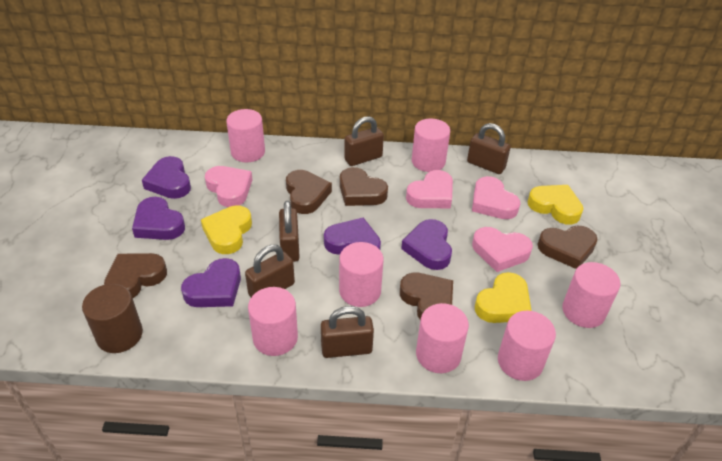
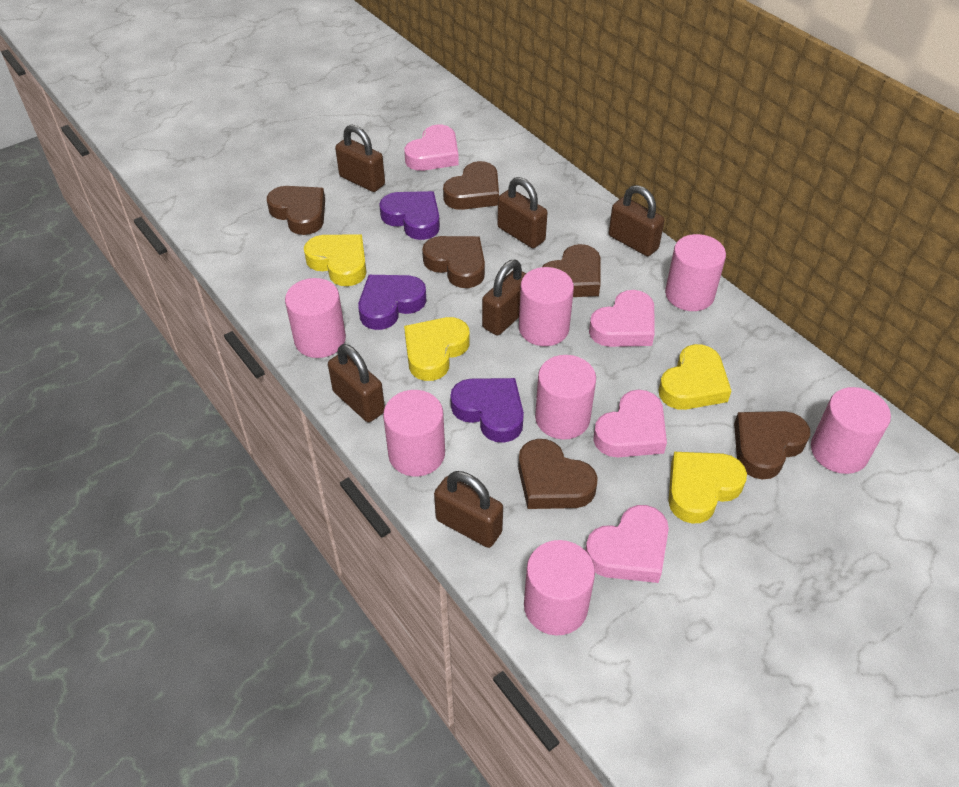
brown cylinder: 1 -> 0
brown heart: 5 -> 6
brown padlock: 5 -> 6
purple heart: 5 -> 3
yellow heart: 3 -> 4

